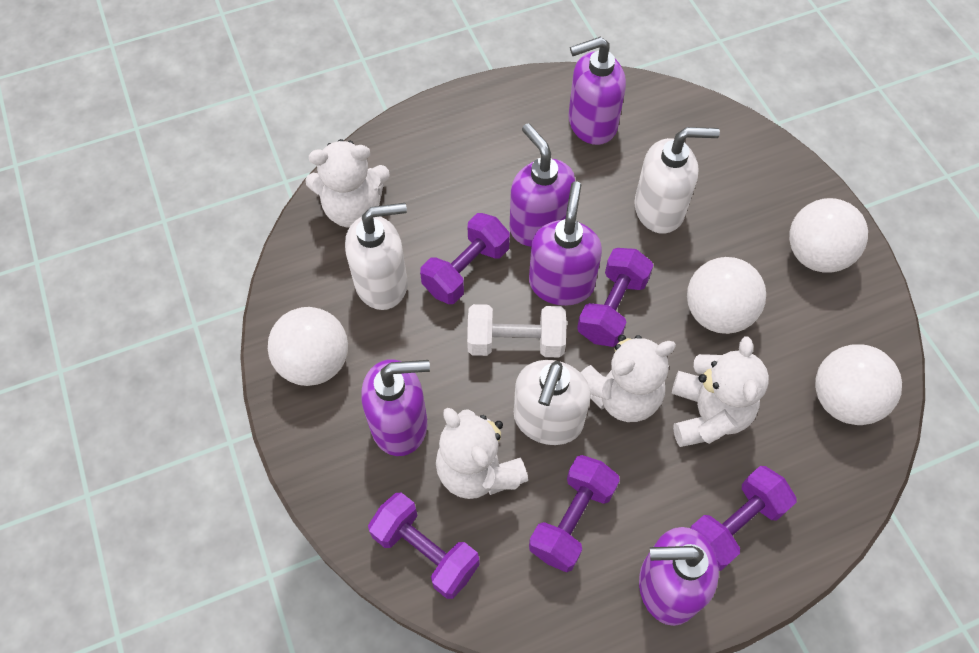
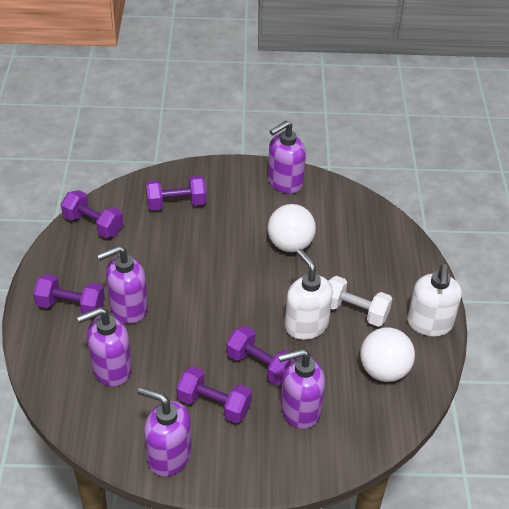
white ball: 4 -> 2
white soap dispenser: 3 -> 2
white teddy bear: 4 -> 0

